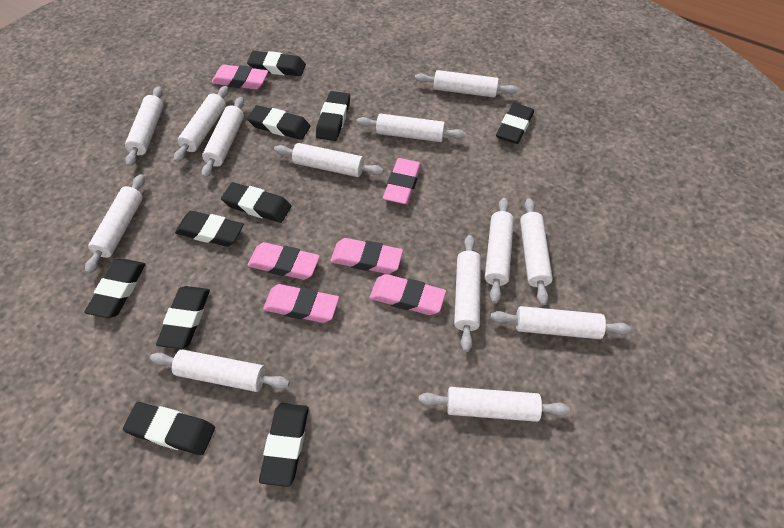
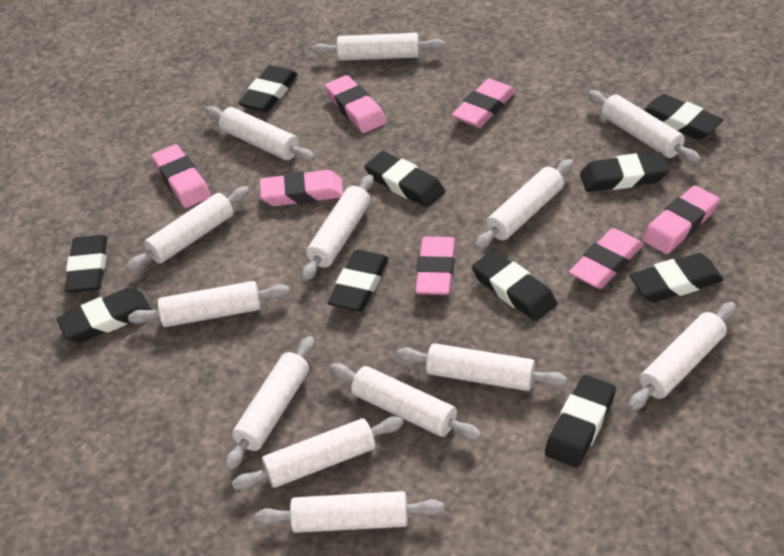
pink eraser: 6 -> 7

